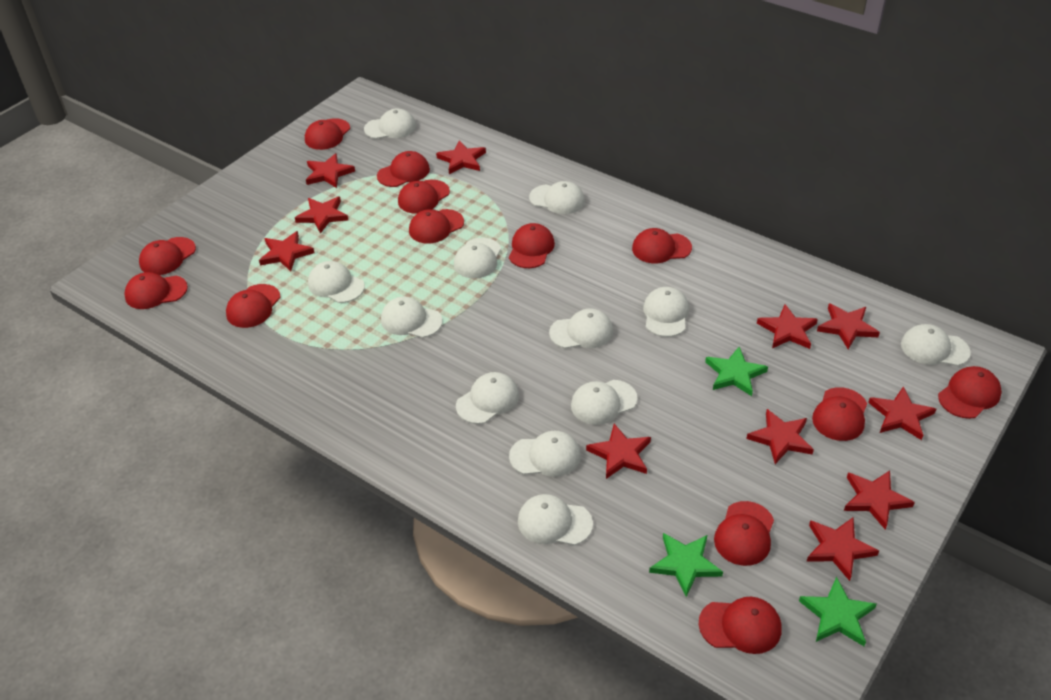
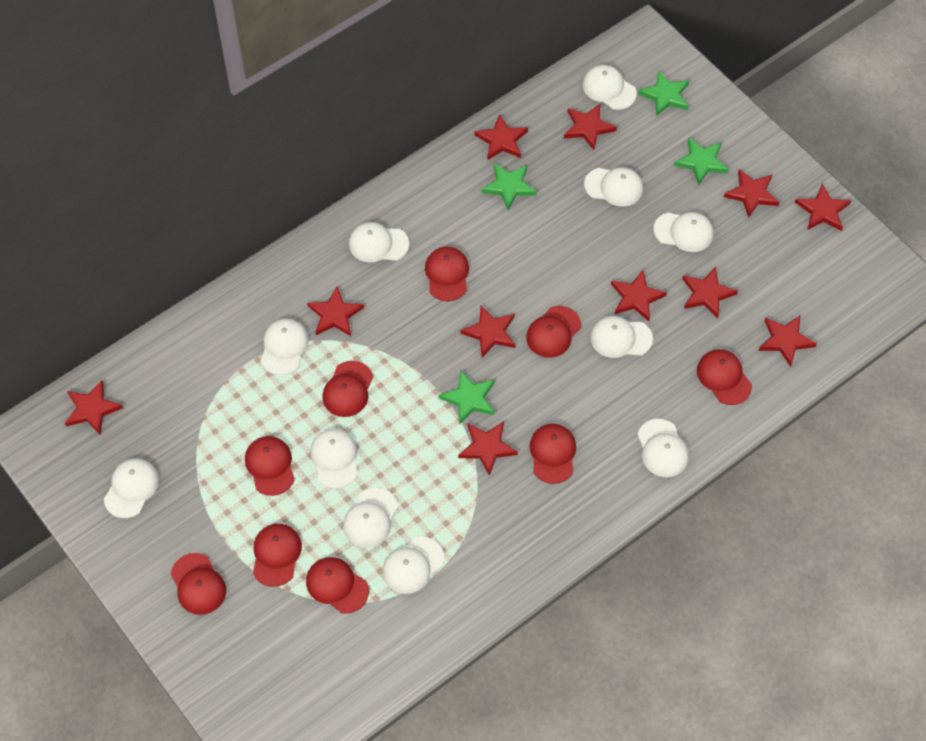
green star: 3 -> 4
red cap: 13 -> 9
white cap: 12 -> 11

